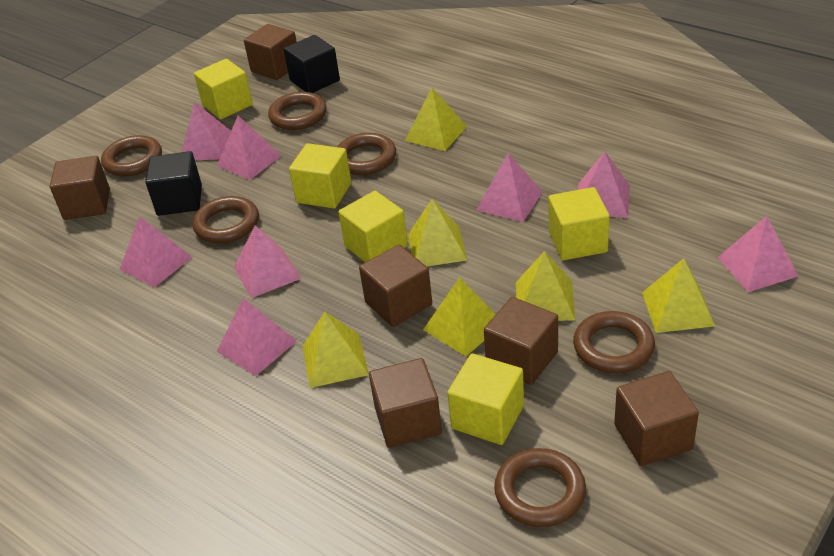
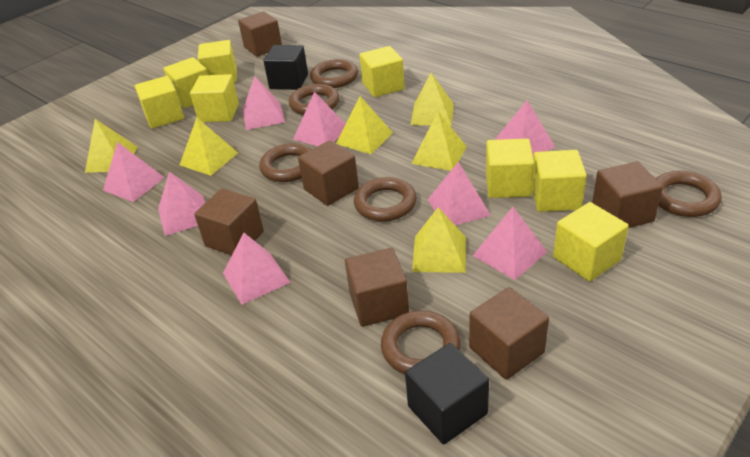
yellow cube: 5 -> 8

